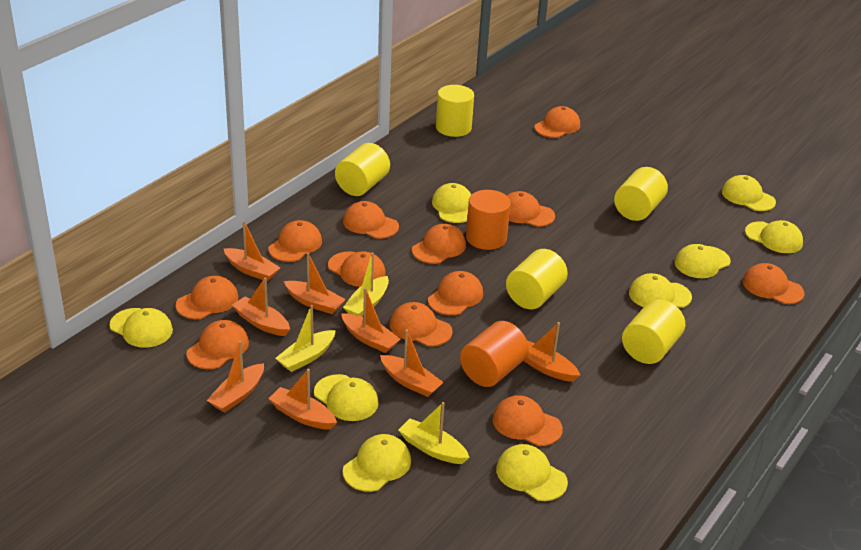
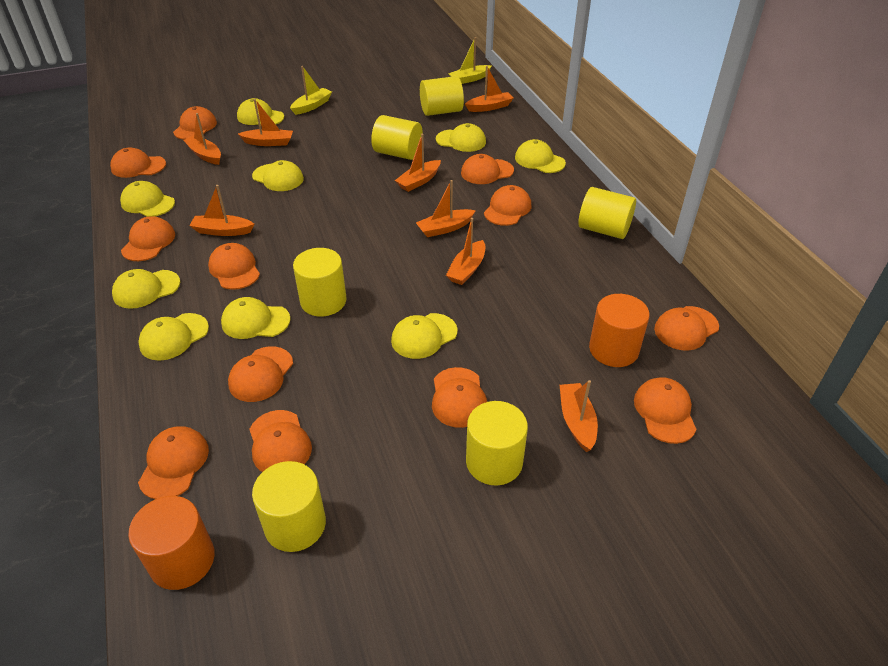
yellow boat: 3 -> 2
yellow cylinder: 5 -> 6

